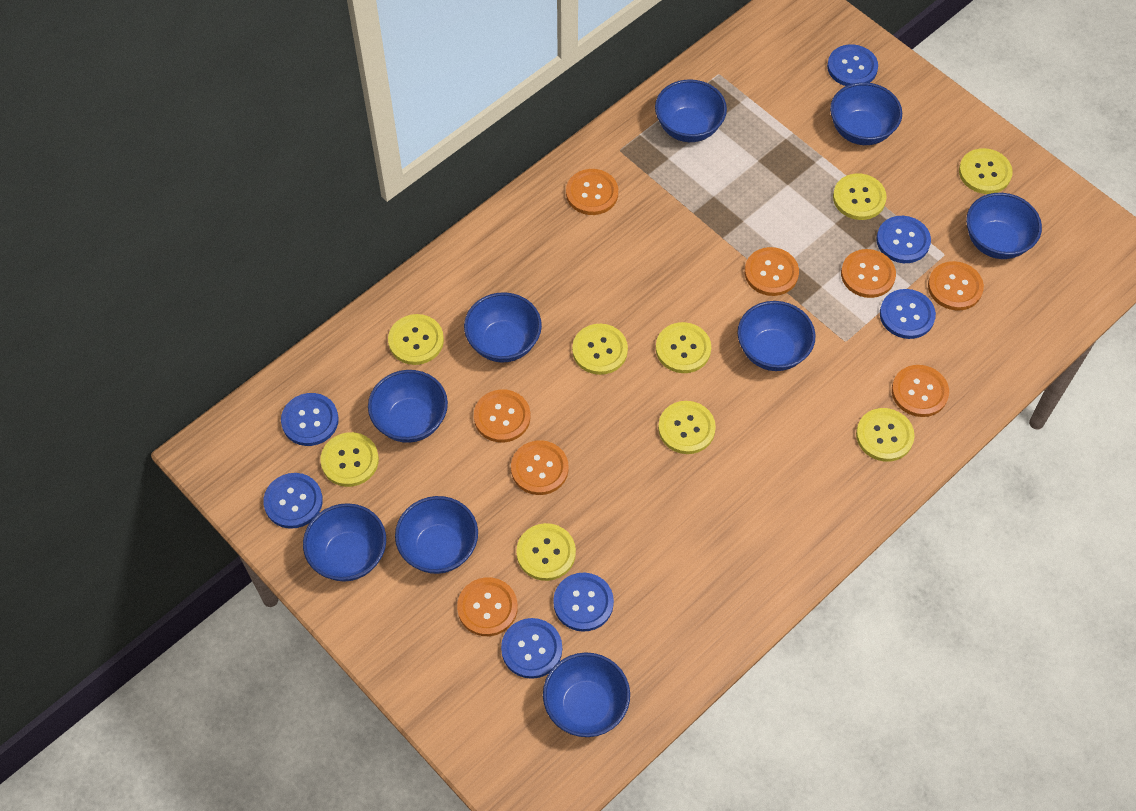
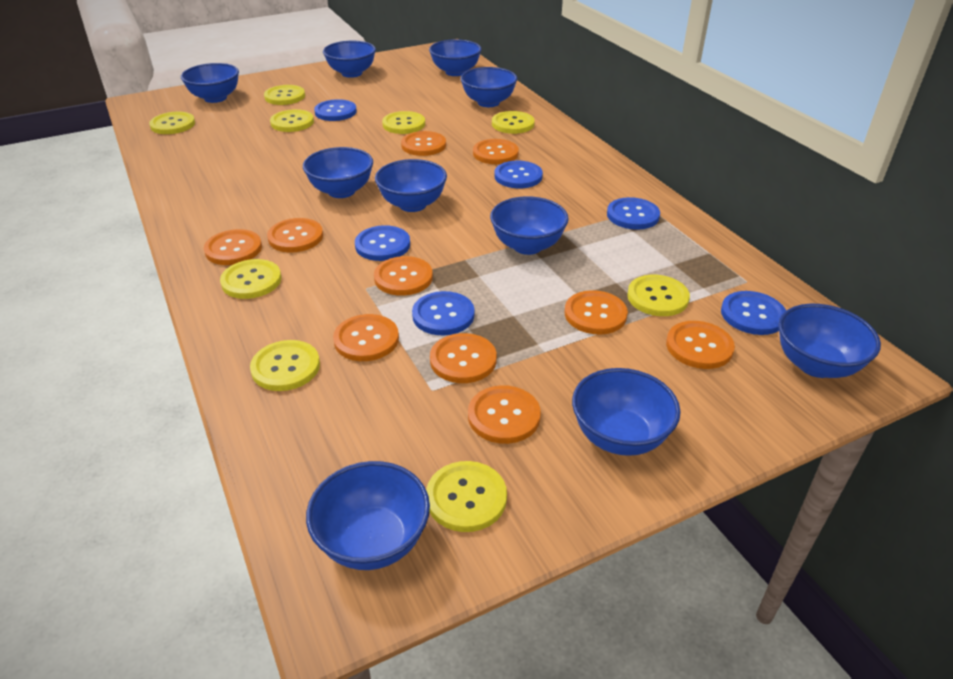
blue bowl: 9 -> 10
blue button: 7 -> 6
orange button: 8 -> 10

